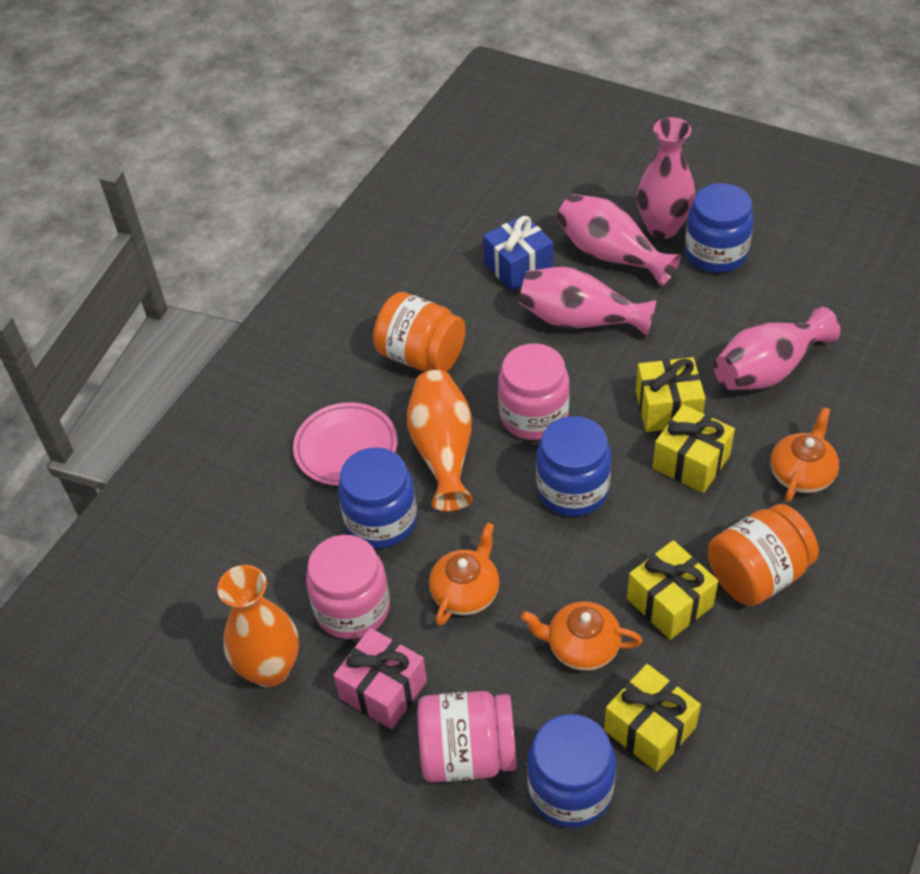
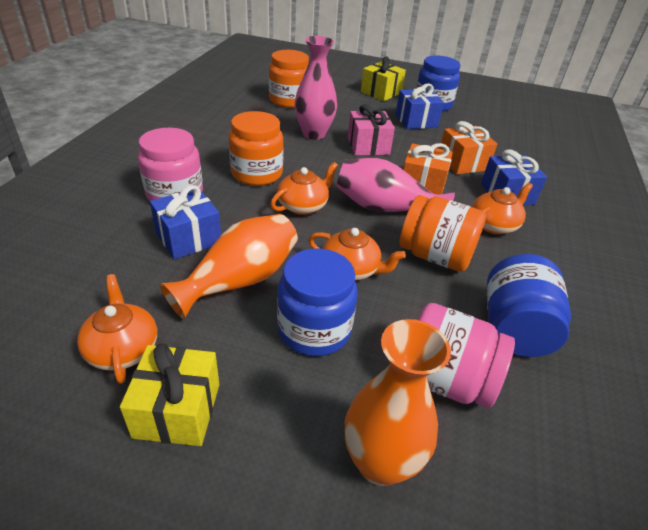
blue gift: 1 -> 3
blue jar: 4 -> 3
orange gift: 0 -> 2
orange jar: 2 -> 3
orange teapot: 3 -> 4
pink jar: 3 -> 2
pink plate: 1 -> 0
pink vase: 4 -> 2
yellow gift: 4 -> 2

